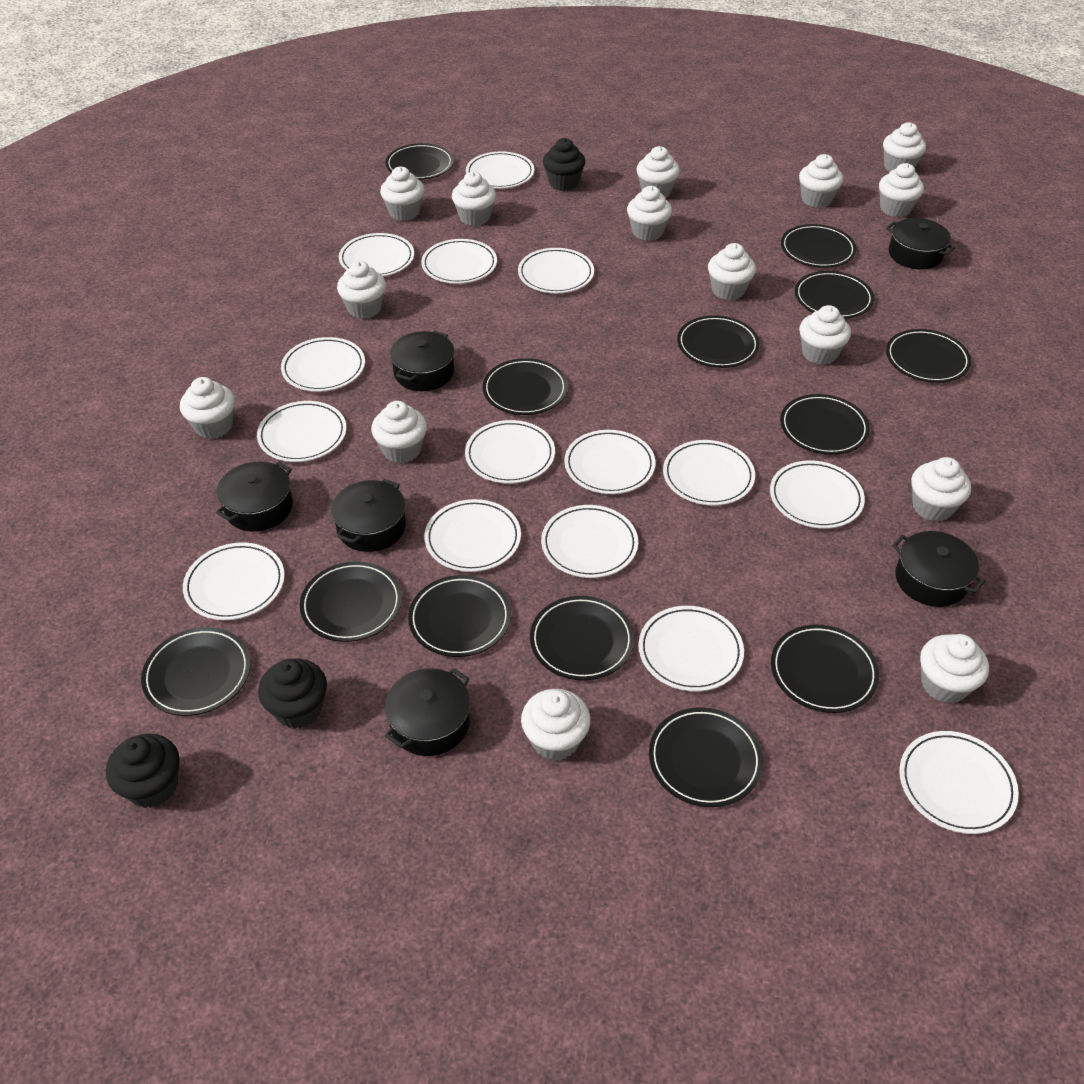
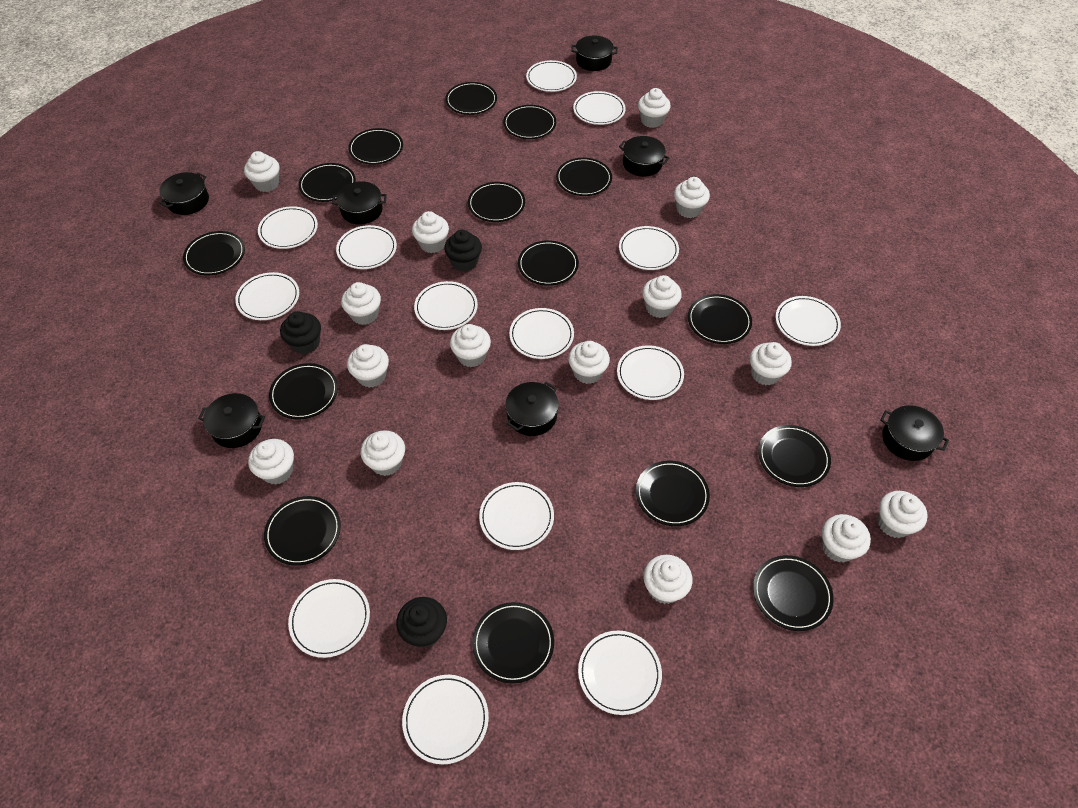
black plate: 13 -> 15
black pot: 6 -> 7
white plate: 15 -> 14

